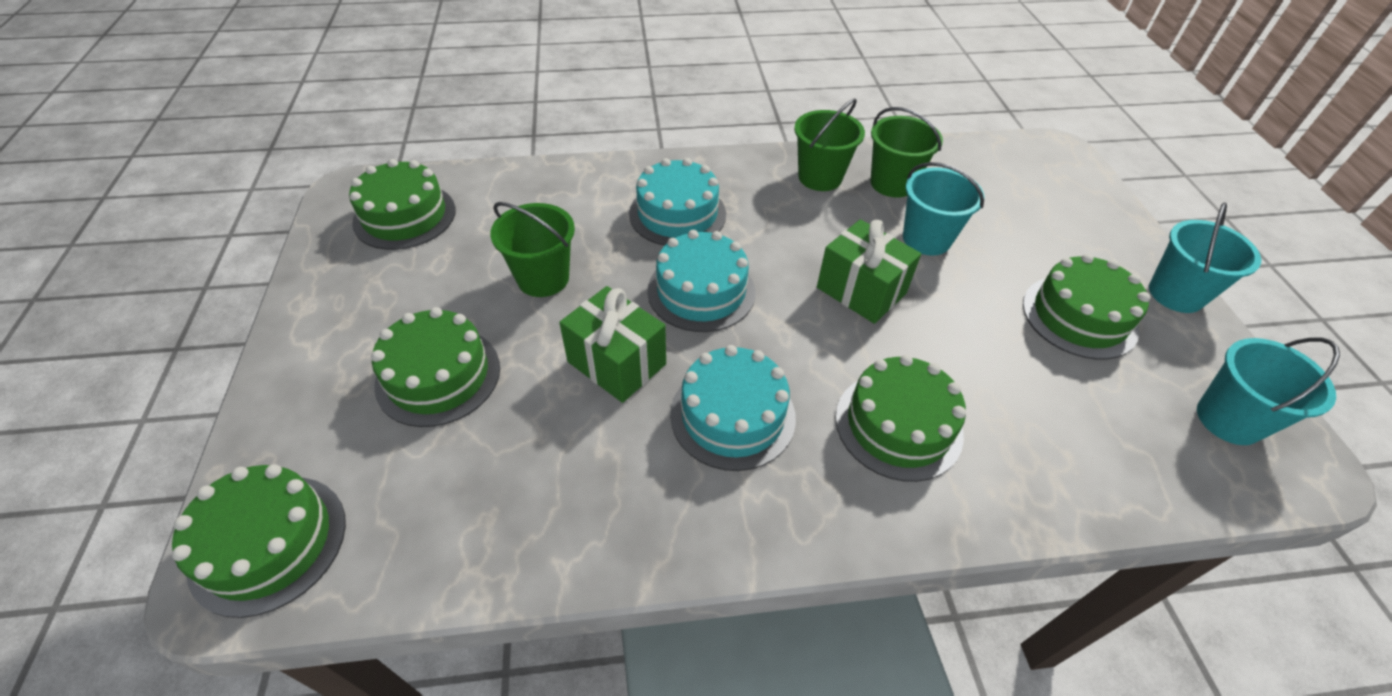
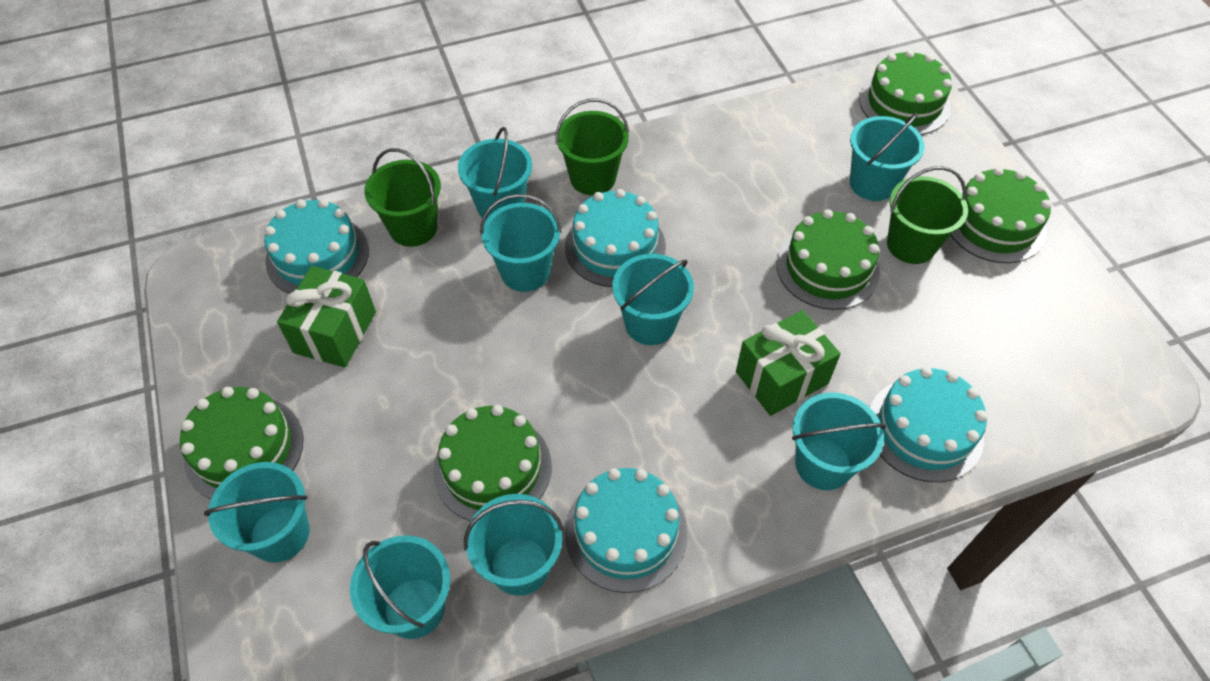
turquoise bucket: 3 -> 8
turquoise cake: 3 -> 4

